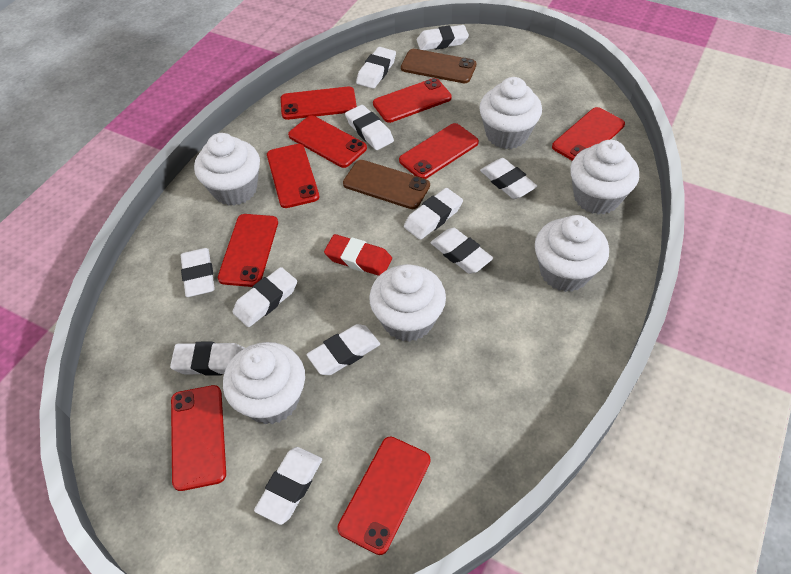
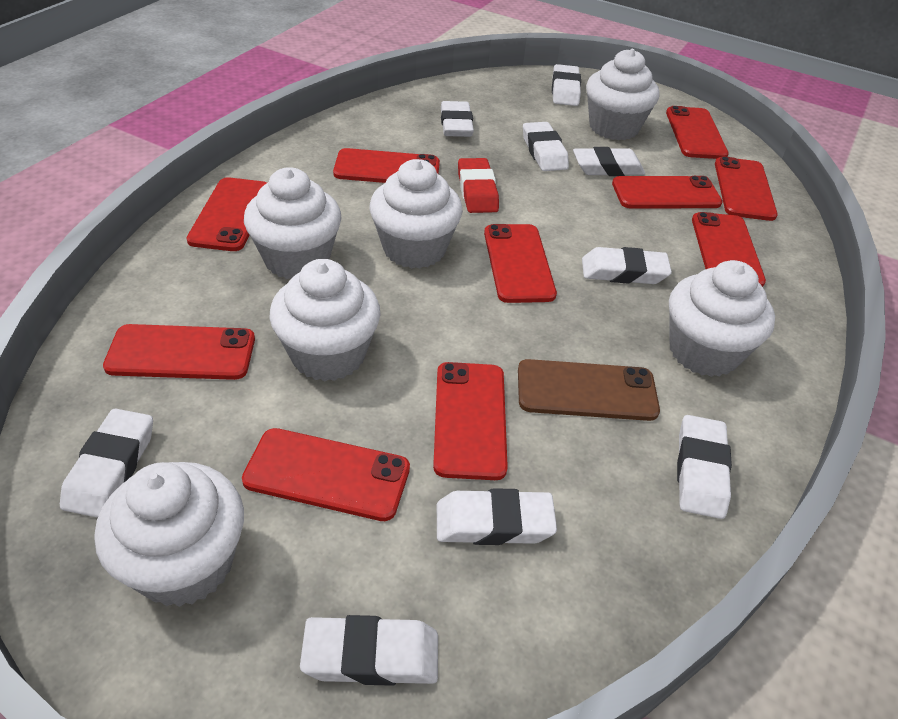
brown phone: 2 -> 1
red phone: 9 -> 10
white eraser: 11 -> 9

